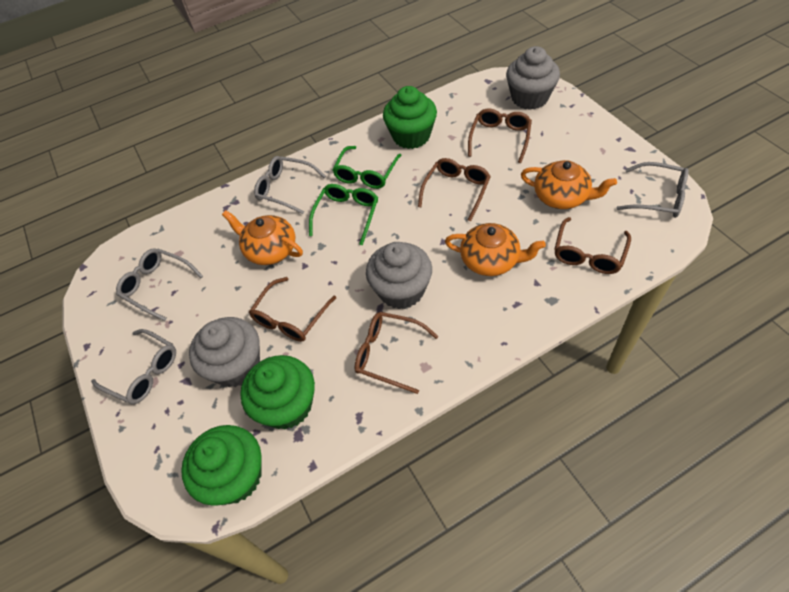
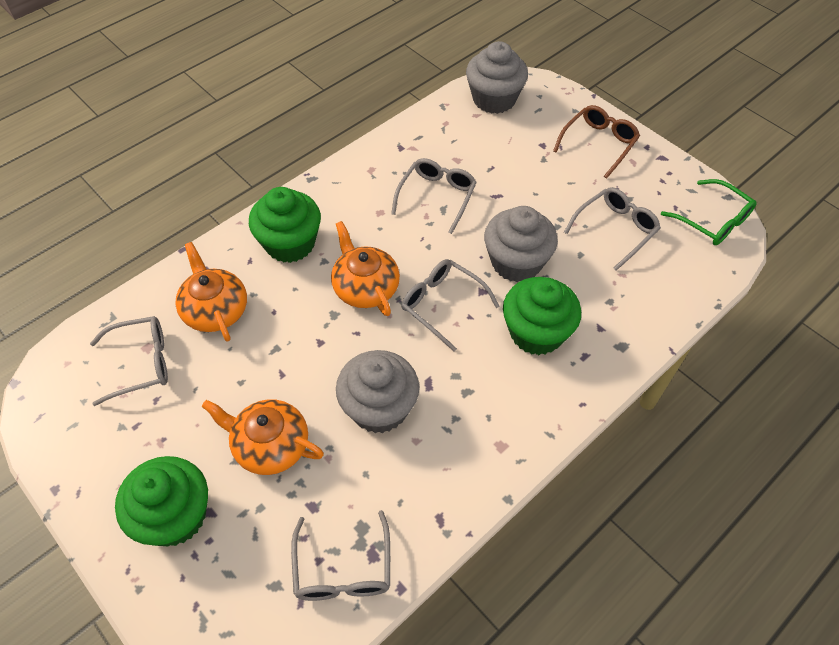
brown glasses: 5 -> 1
green glasses: 2 -> 1
grey glasses: 4 -> 5

